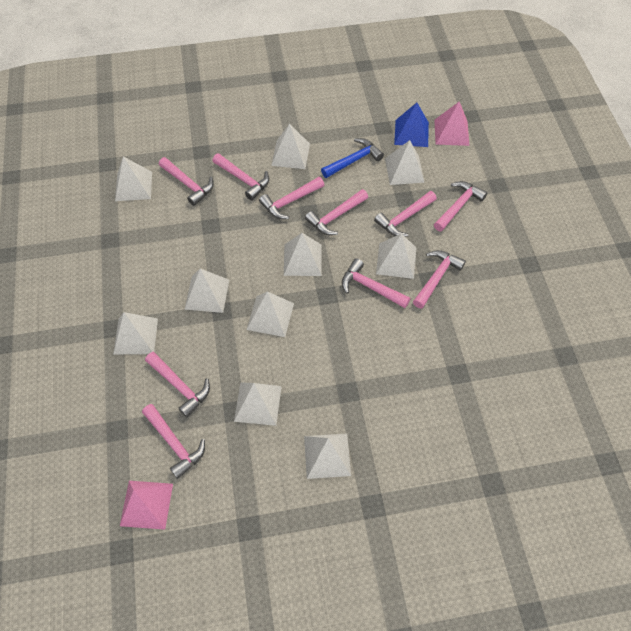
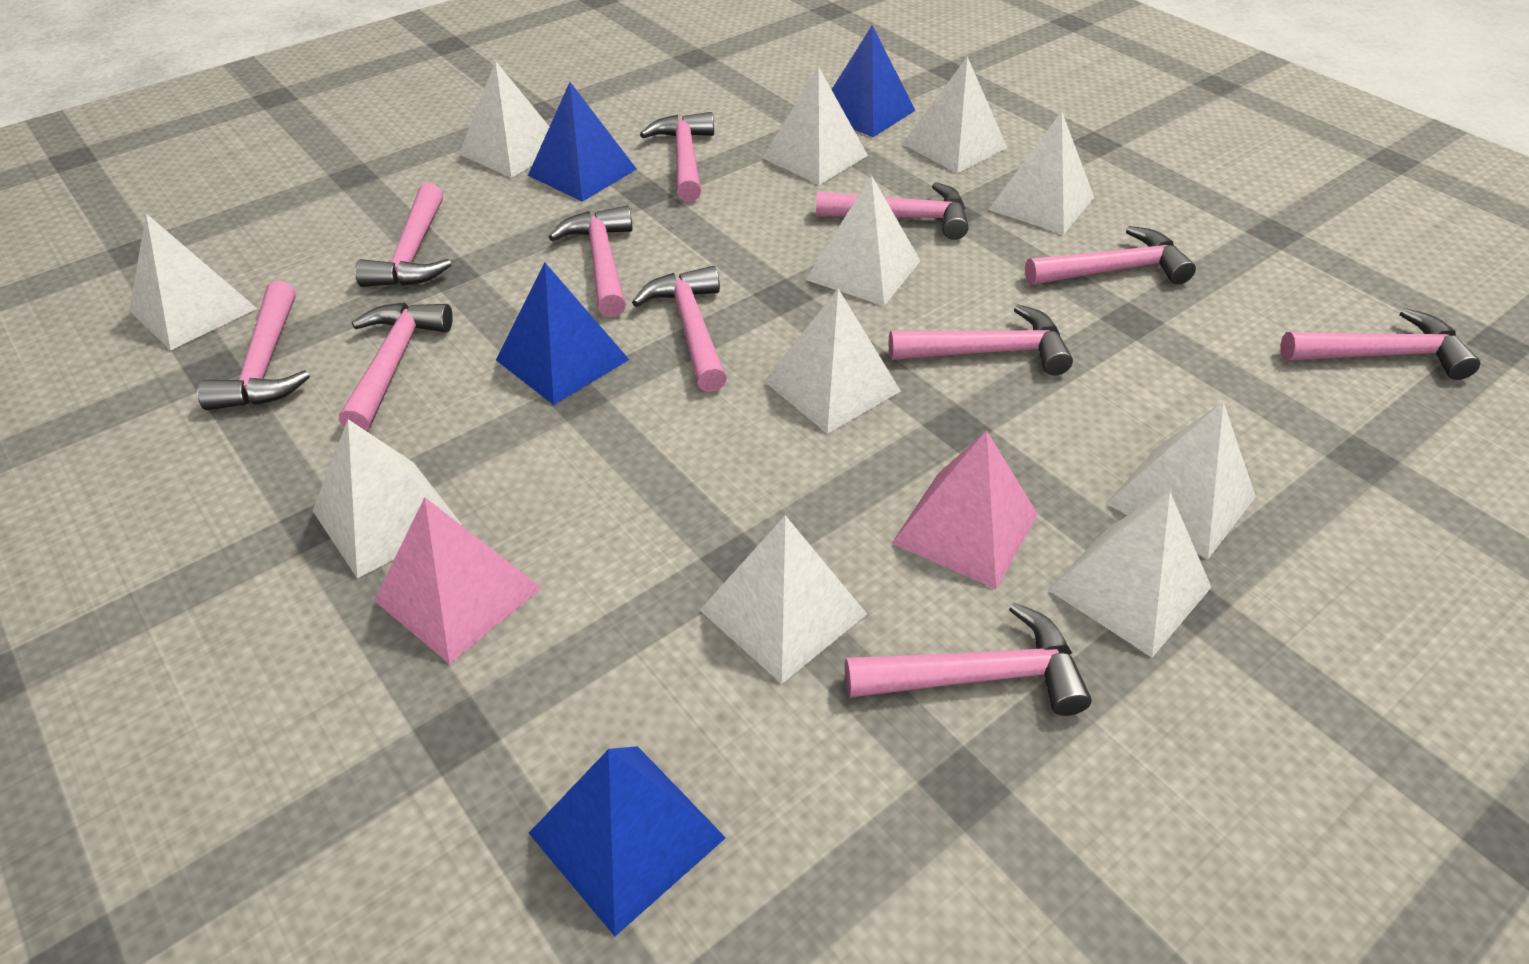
blue hammer: 1 -> 0
blue pyramid: 1 -> 4
pink hammer: 10 -> 11
white pyramid: 10 -> 11

